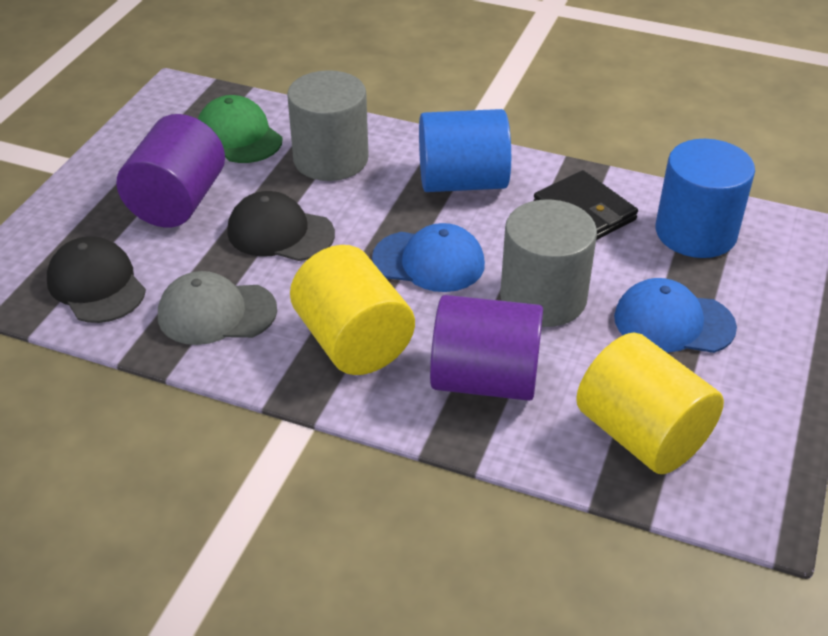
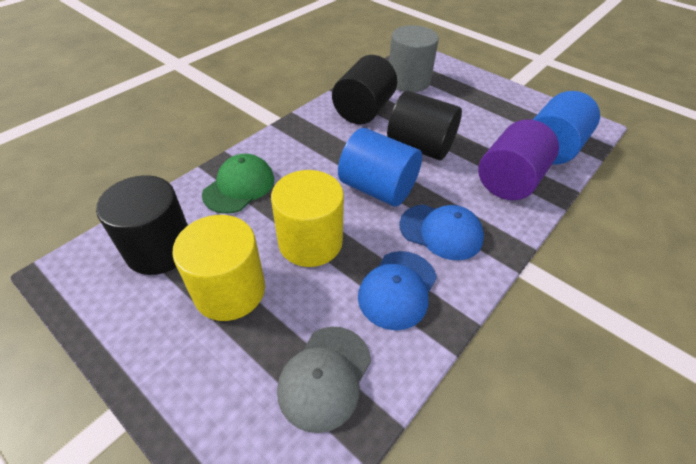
black cap: 2 -> 0
black cylinder: 0 -> 3
black wallet: 1 -> 0
grey cylinder: 2 -> 1
purple cylinder: 2 -> 1

